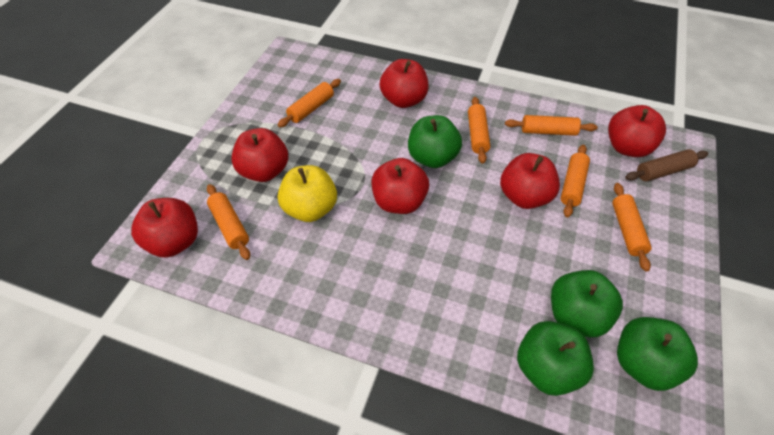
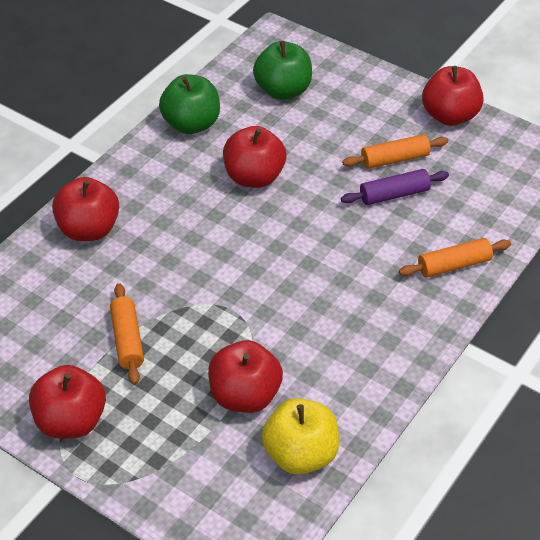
brown rolling pin: 1 -> 0
green apple: 4 -> 2
orange rolling pin: 6 -> 3
purple rolling pin: 0 -> 1
red apple: 6 -> 5

